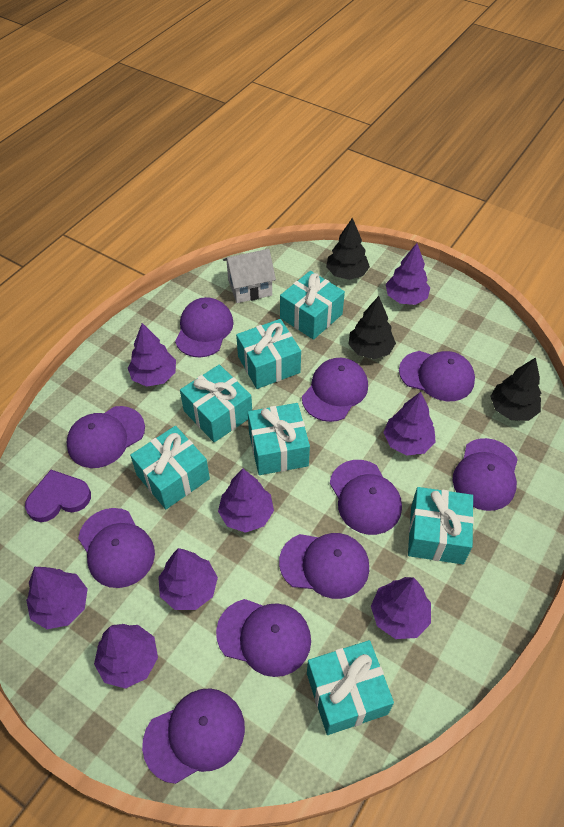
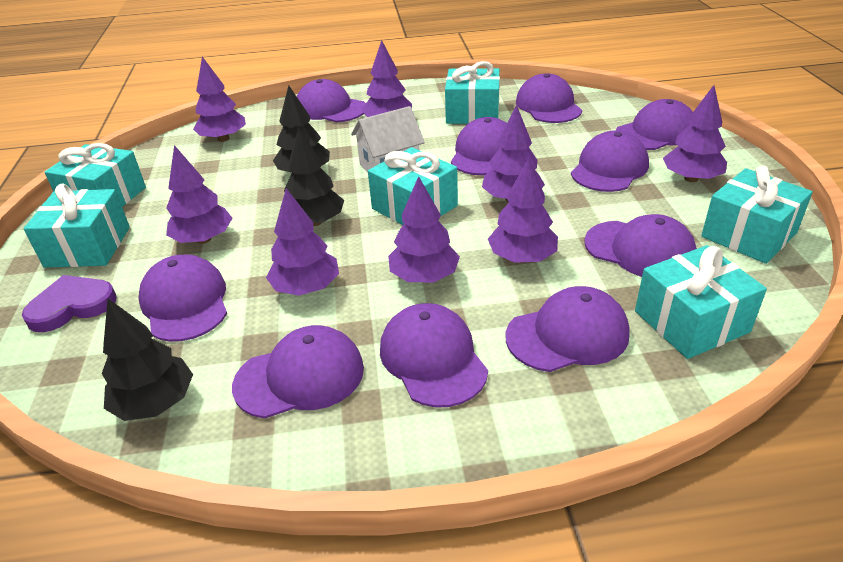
turquoise gift: 7 -> 6

